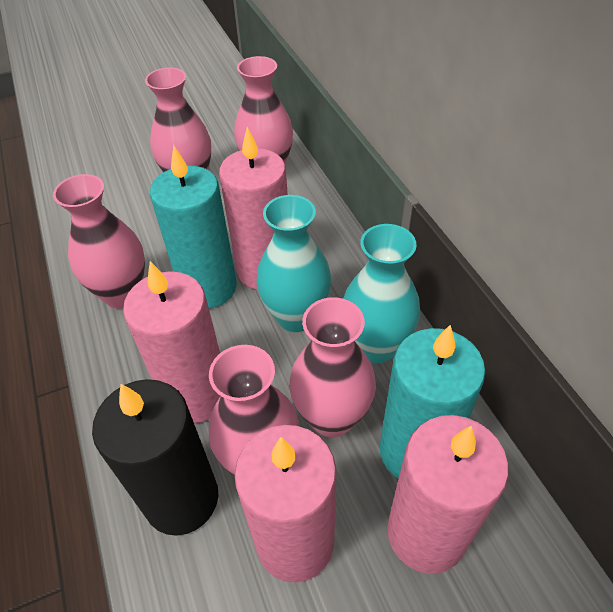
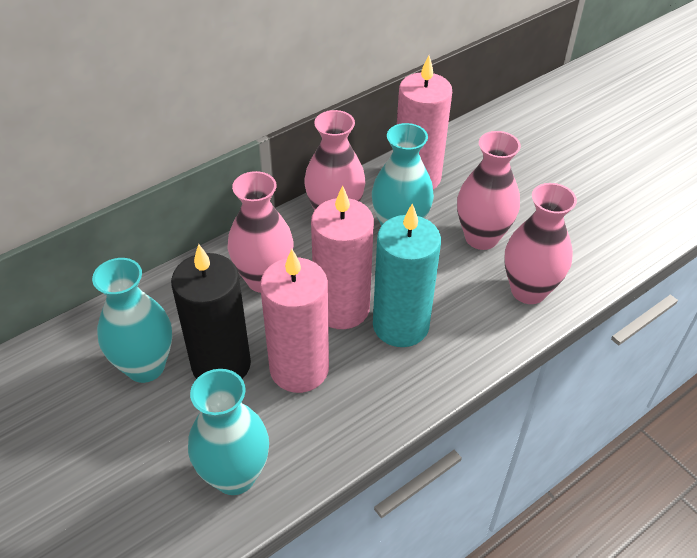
pink candle: 4 -> 3
pink vase: 5 -> 4
turquoise candle: 2 -> 1
turquoise vase: 2 -> 3

